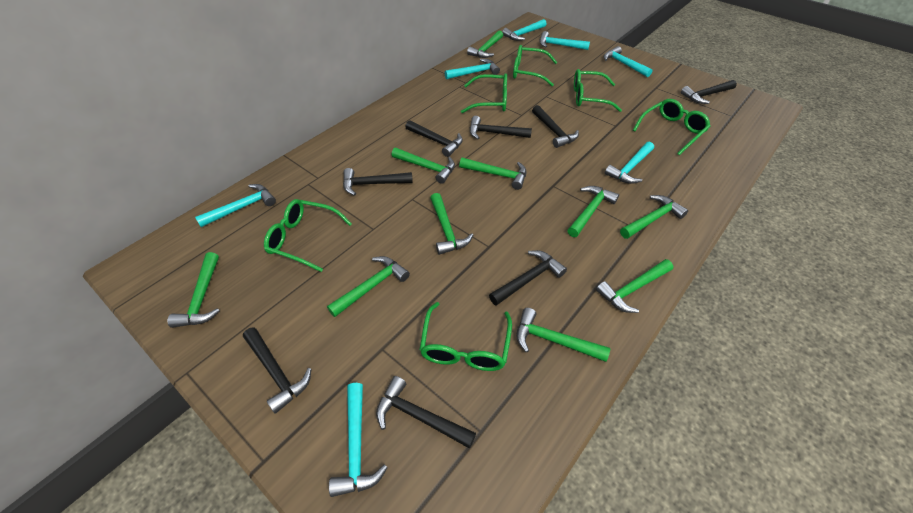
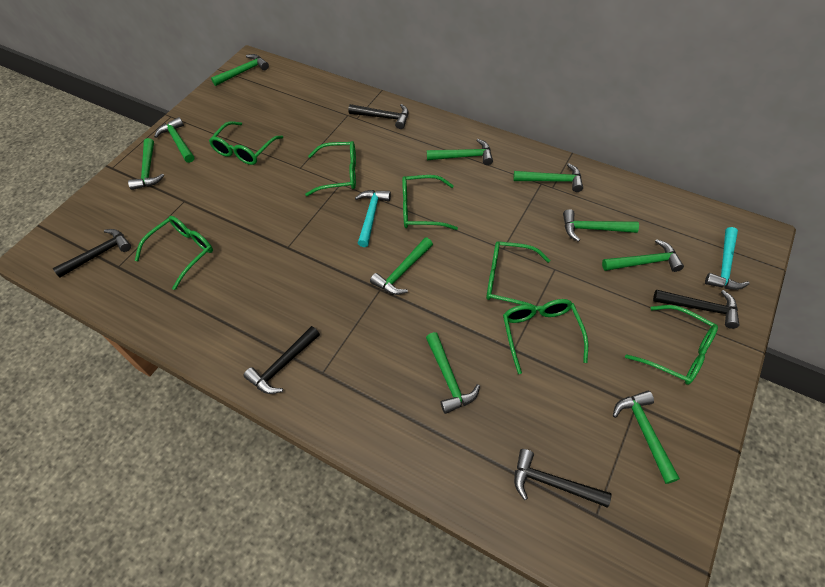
black hammer: 8 -> 5
green glasses: 6 -> 7
turquoise hammer: 7 -> 2

